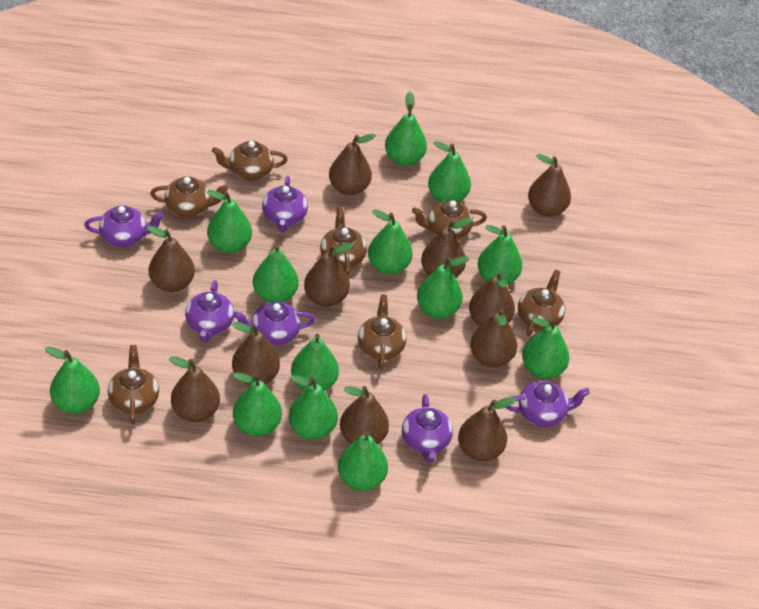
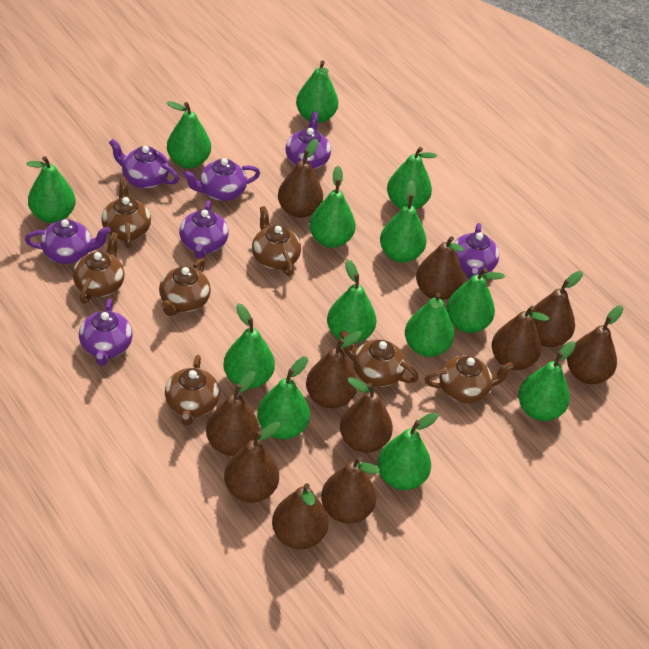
purple teapot: 6 -> 7

